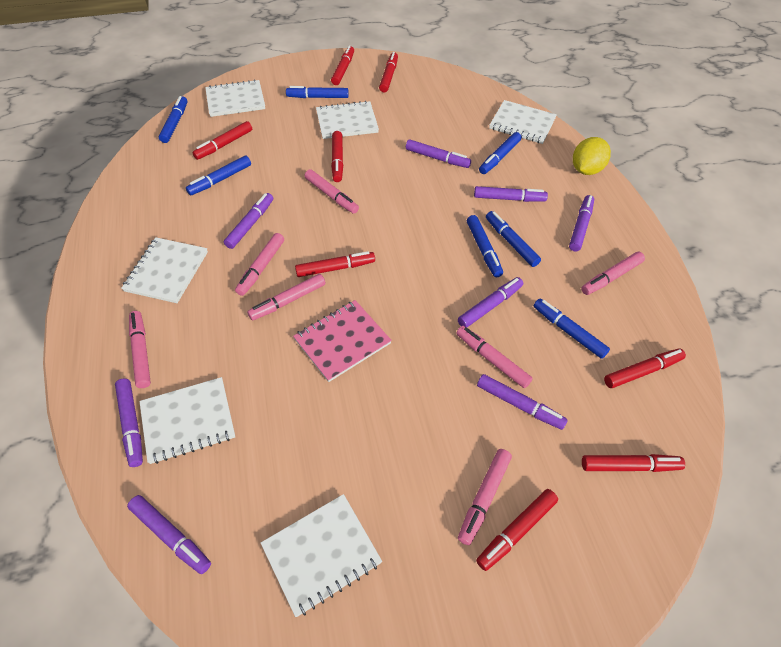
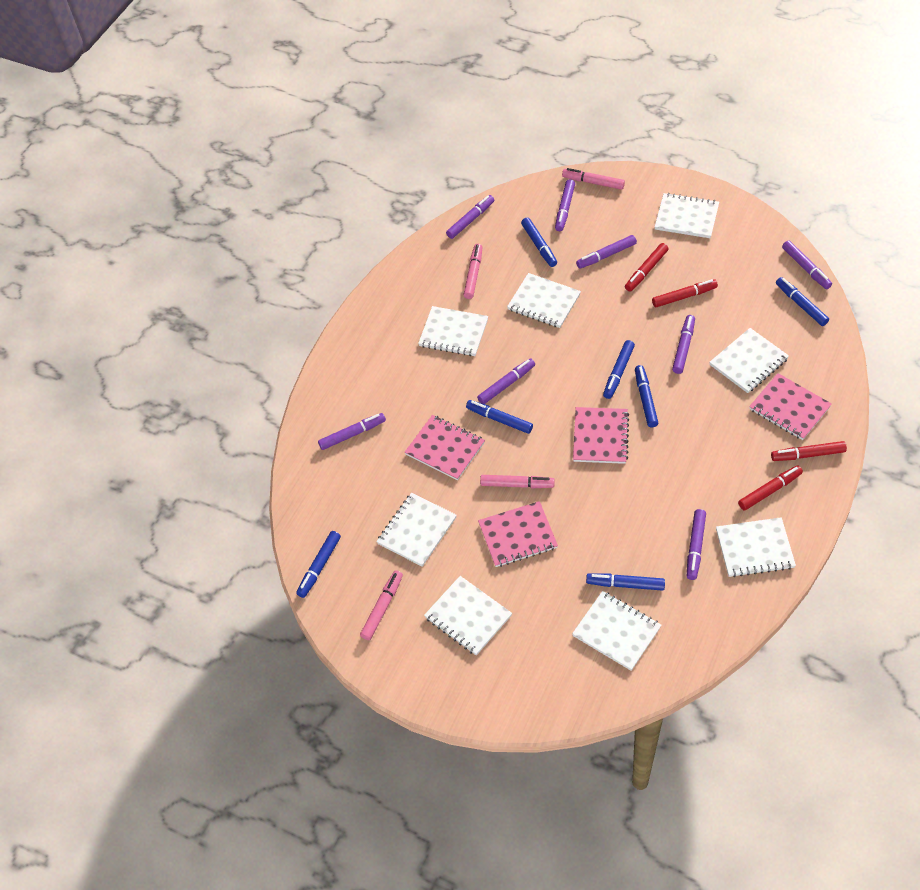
pink marker: 7 -> 4
pink notebook: 1 -> 4
red marker: 8 -> 4
white notebook: 6 -> 8
yellow lemon: 1 -> 0

